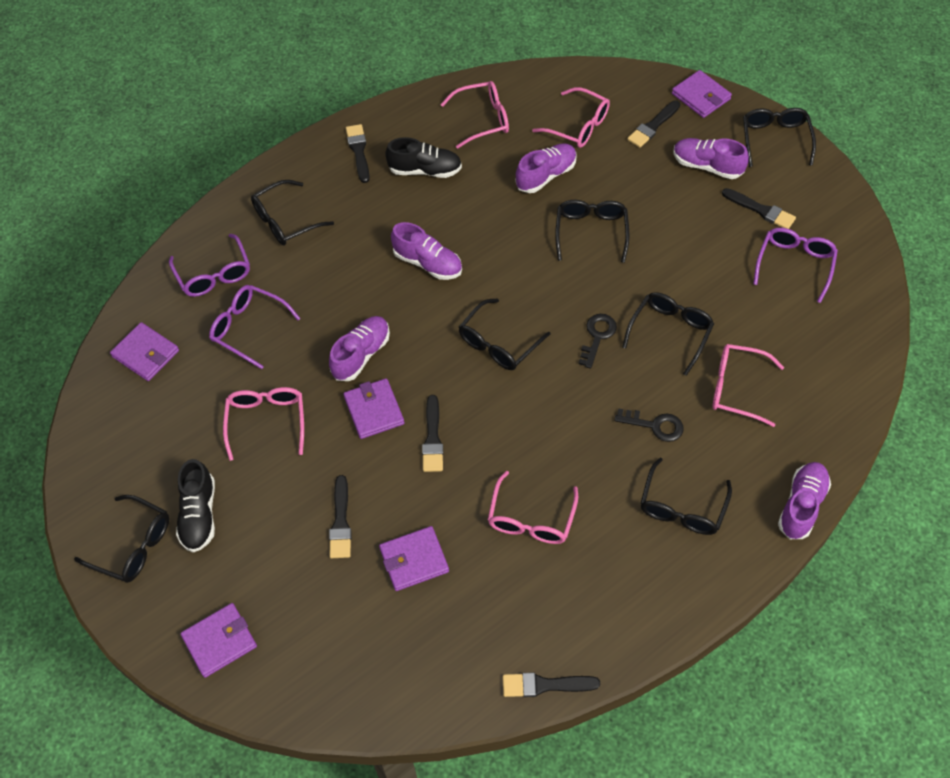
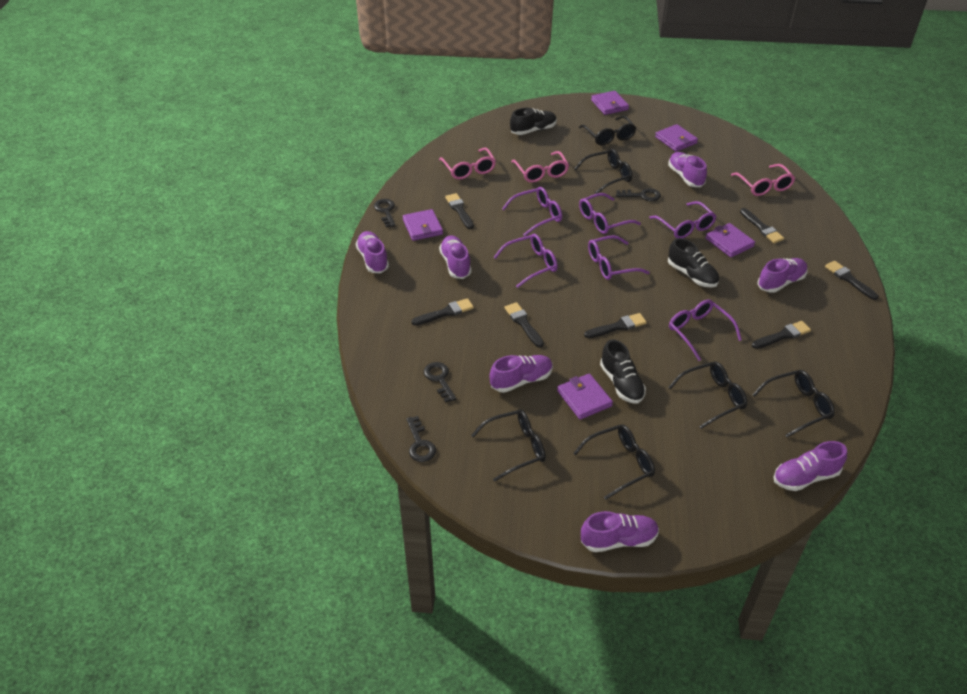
black brush: 6 -> 7
black glasses: 7 -> 6
black key: 2 -> 4
black shoe: 2 -> 3
pink glasses: 5 -> 3
purple glasses: 3 -> 6
purple shoe: 5 -> 7

